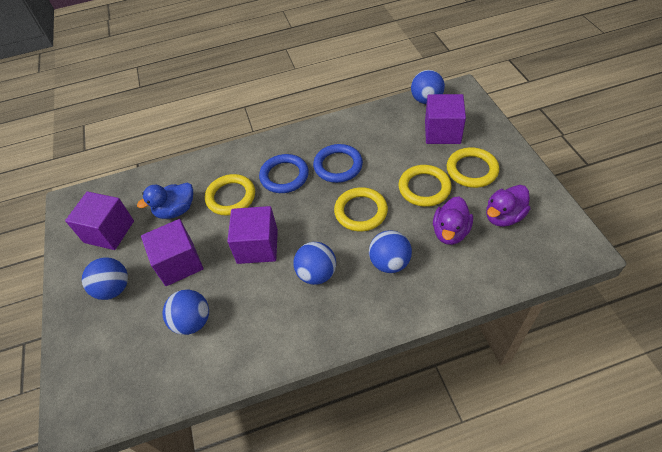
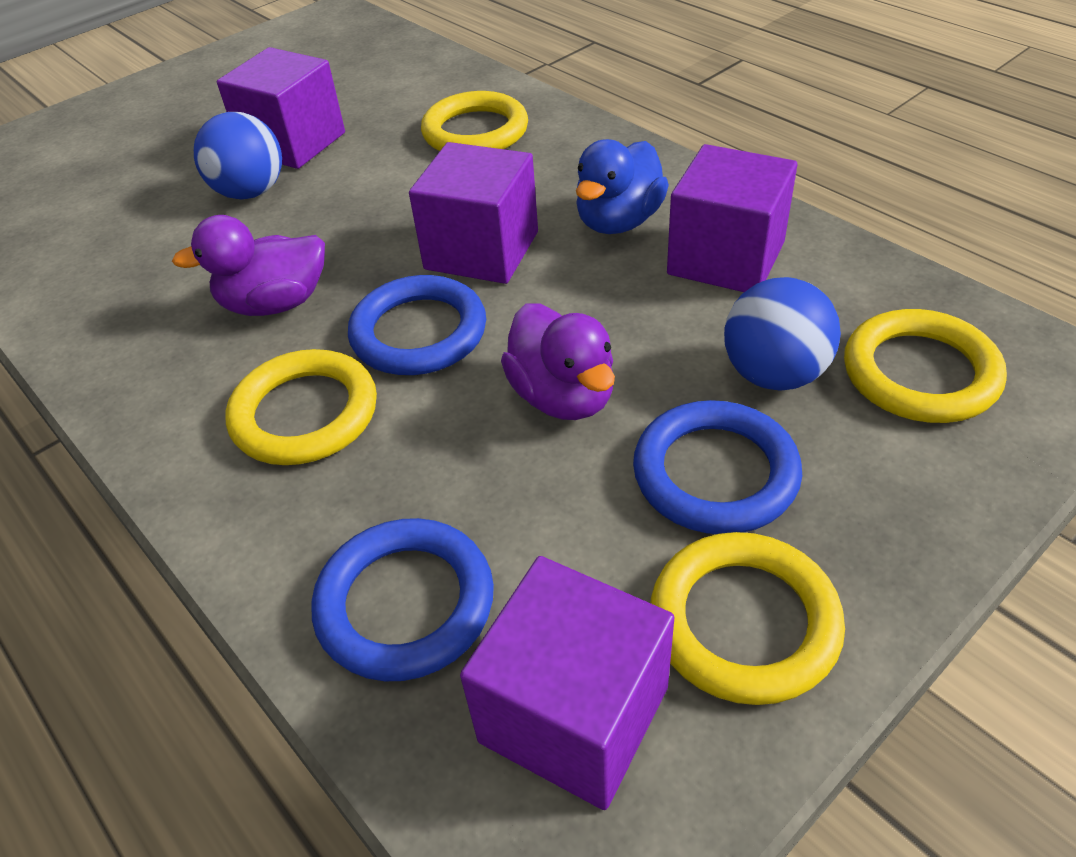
blue ball: 5 -> 2
blue ring: 2 -> 3

